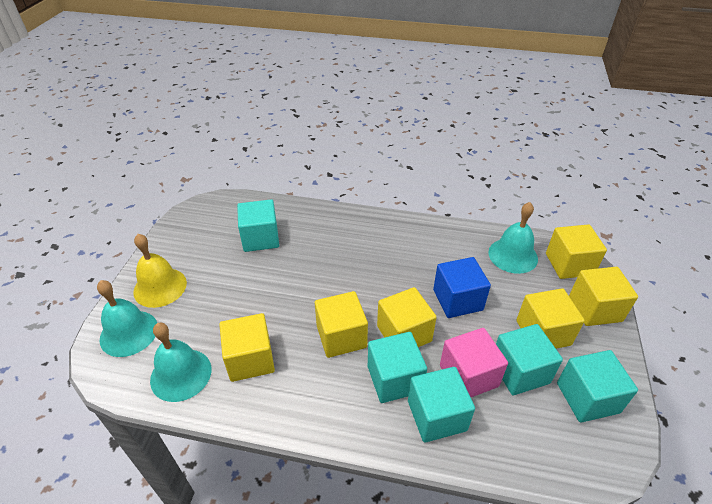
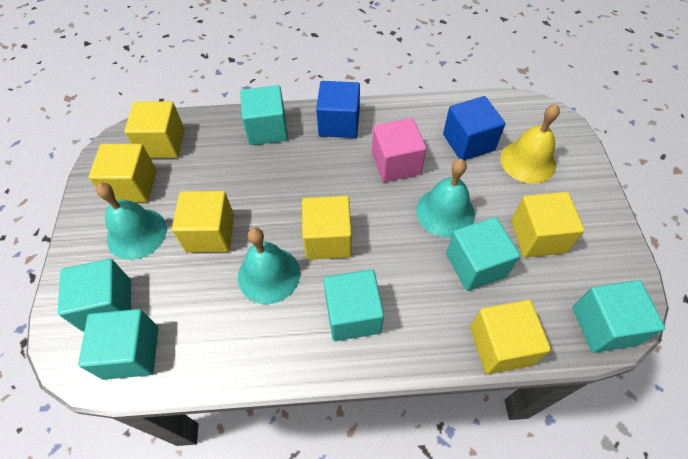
blue cube: 1 -> 2
turquoise cube: 5 -> 6

